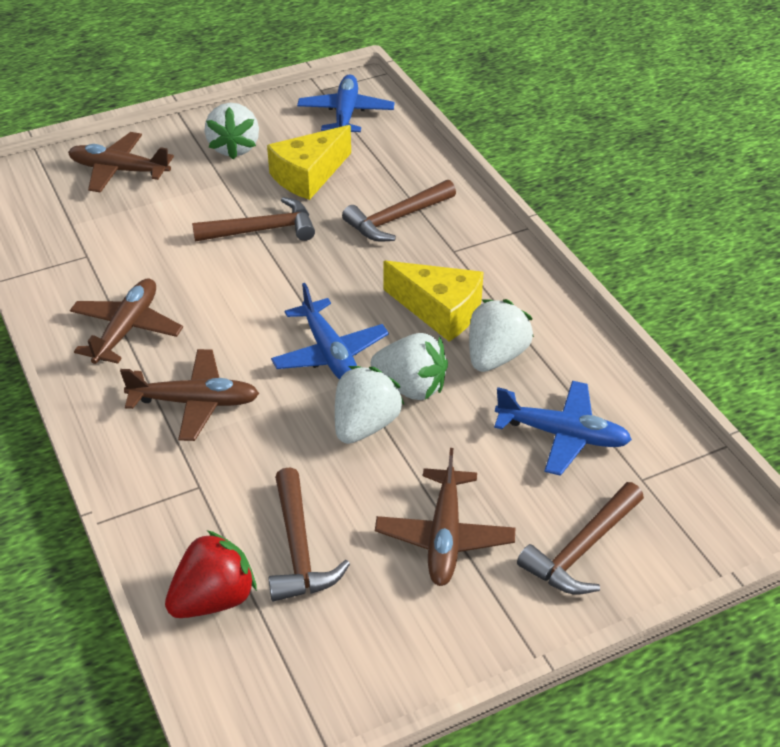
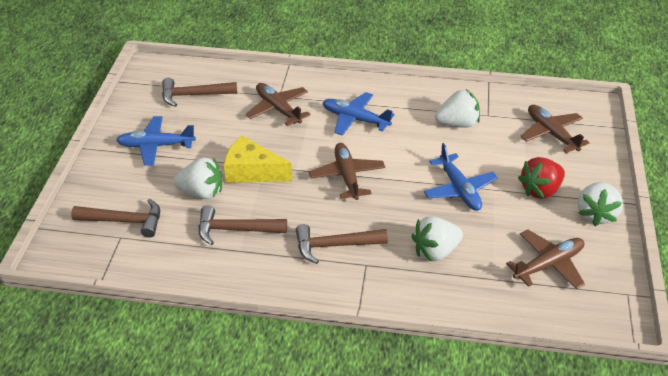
yellow cheese: 2 -> 1

